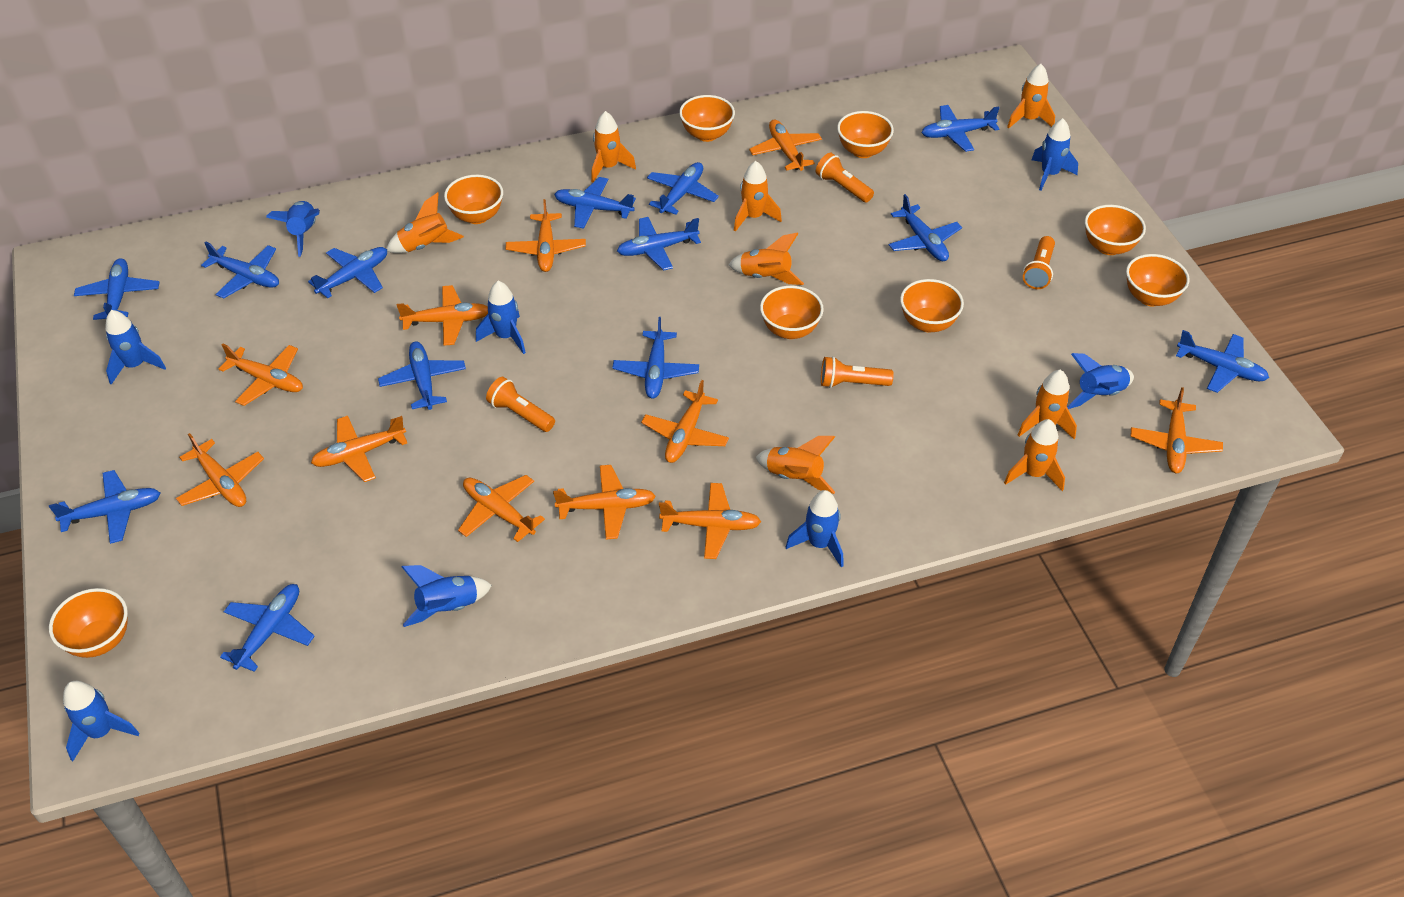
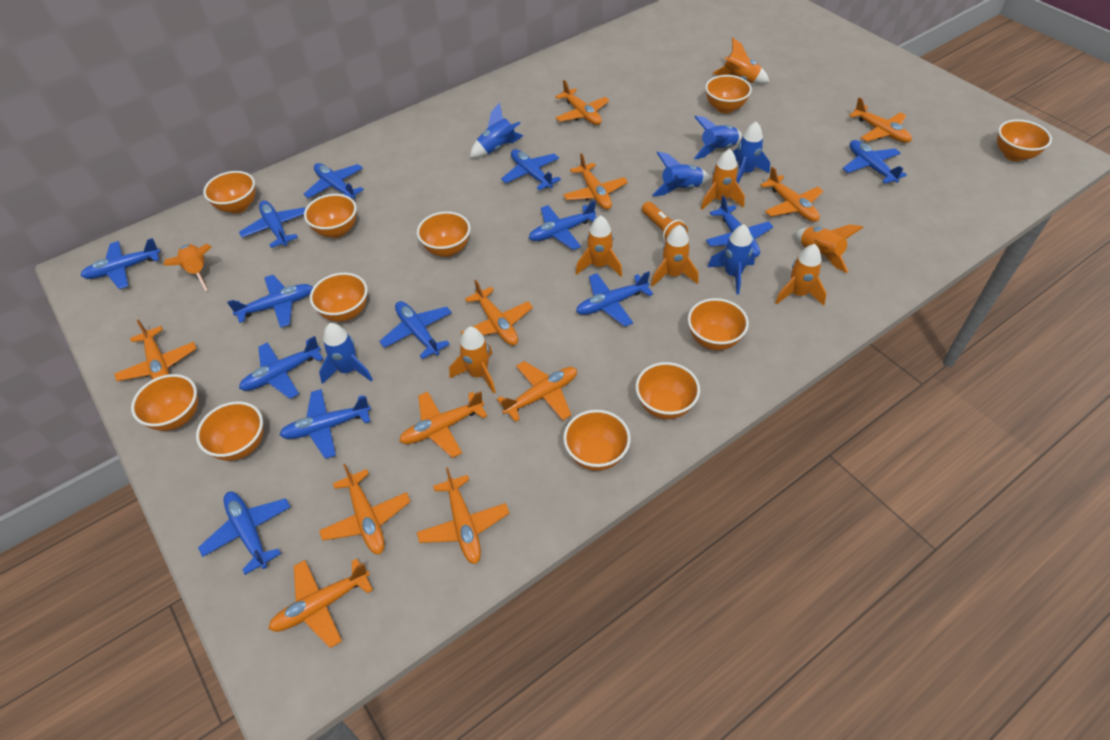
blue rocket: 8 -> 6
orange bowl: 8 -> 11
orange flashlight: 4 -> 1

